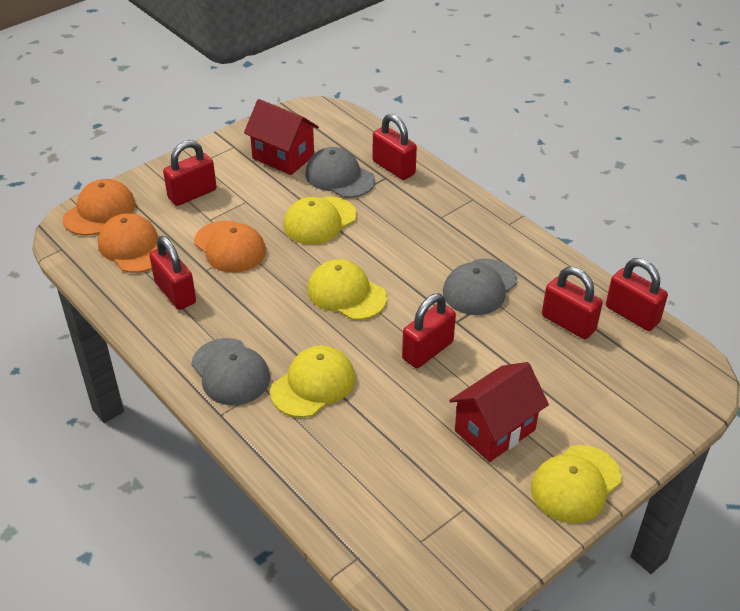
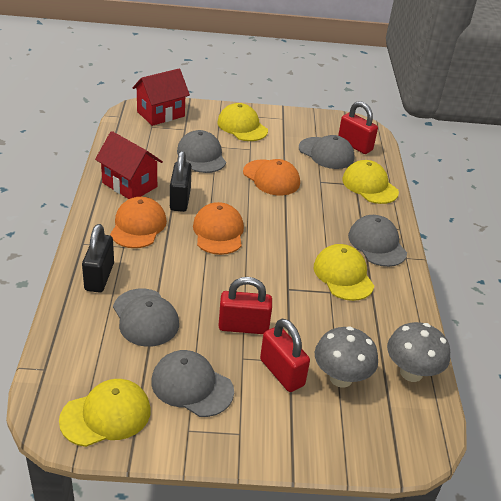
black padlock: 0 -> 2
grey cap: 3 -> 5
grey mushroom: 0 -> 2
red padlock: 6 -> 3

